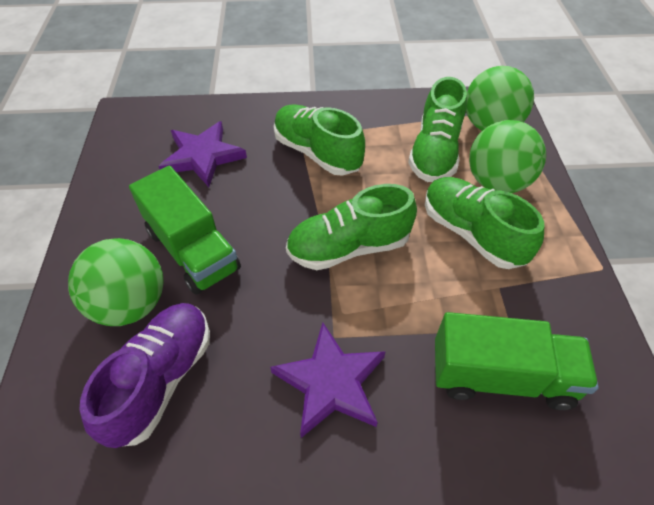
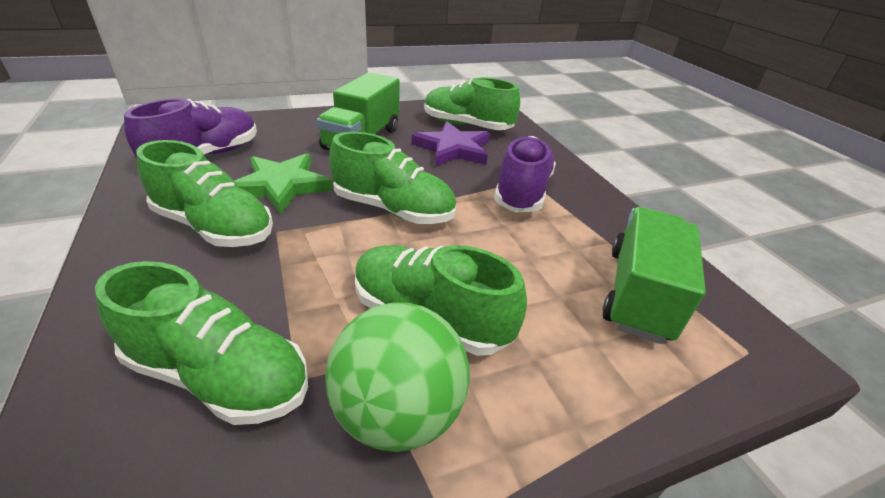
green ball: 3 -> 1
green shoe: 4 -> 5
green star: 0 -> 1
purple shoe: 1 -> 2
purple star: 2 -> 1

